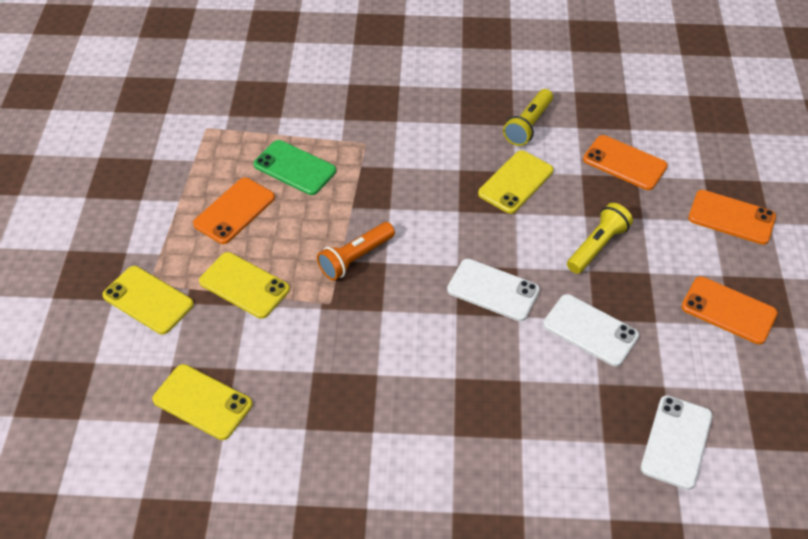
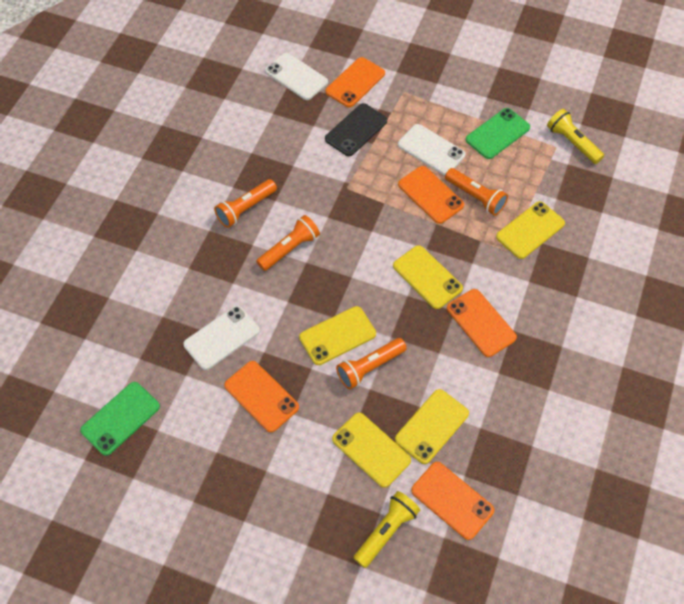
black phone: 0 -> 1
green phone: 1 -> 2
orange flashlight: 1 -> 4
orange phone: 4 -> 5
yellow phone: 4 -> 5

